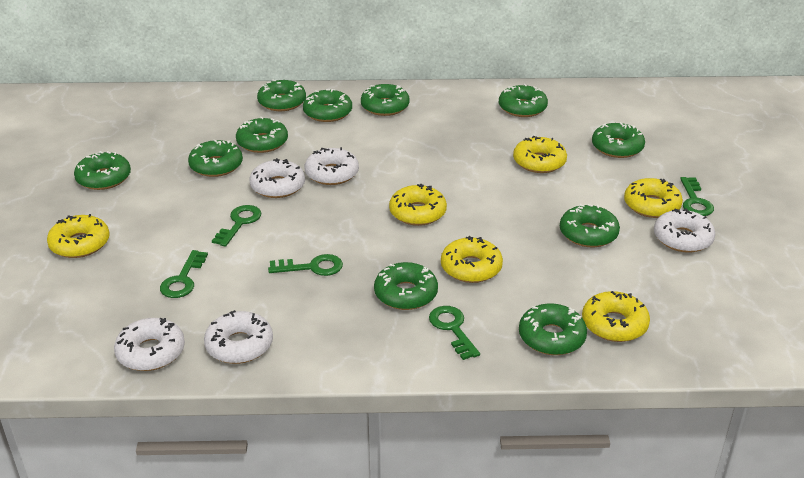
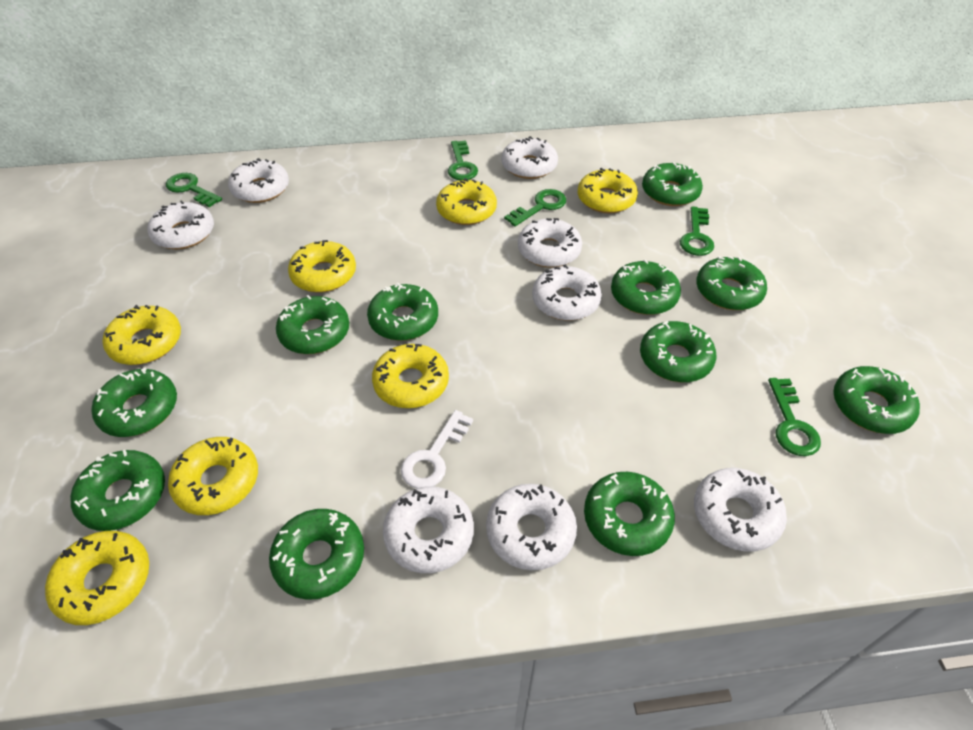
white donut: 5 -> 8
white key: 0 -> 1
yellow donut: 6 -> 7

